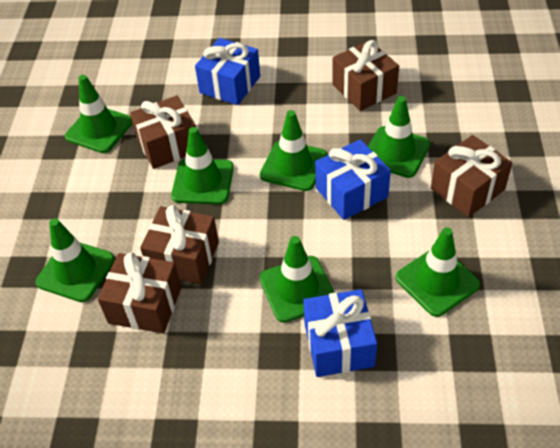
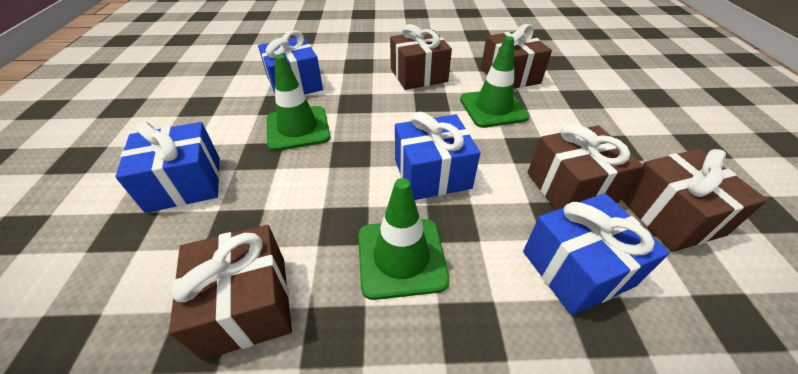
blue gift: 3 -> 4
green traffic cone: 7 -> 3

